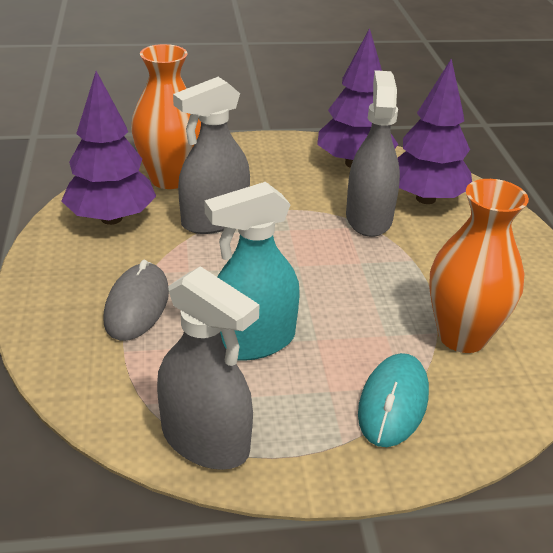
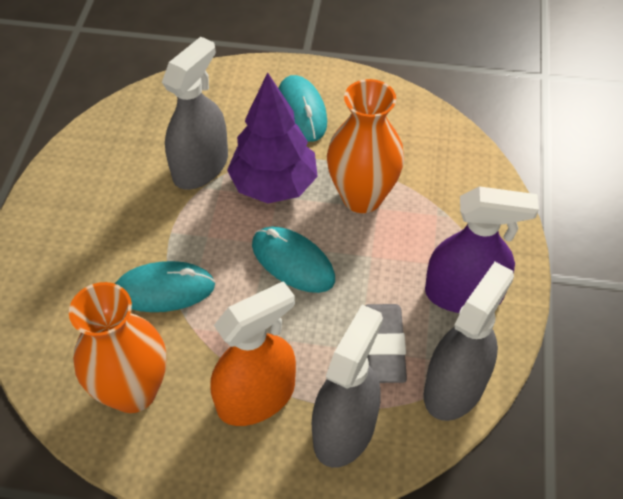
grey eraser: 0 -> 1
grey mouse: 1 -> 0
orange spray bottle: 0 -> 1
purple spray bottle: 0 -> 1
purple tree: 3 -> 1
turquoise mouse: 1 -> 3
turquoise spray bottle: 1 -> 0

